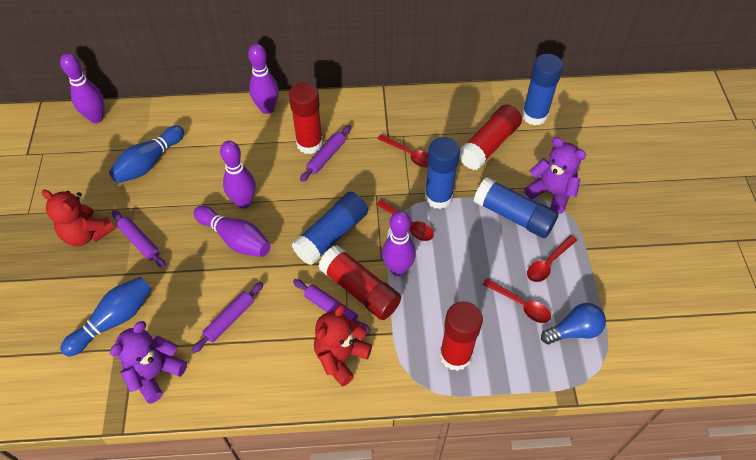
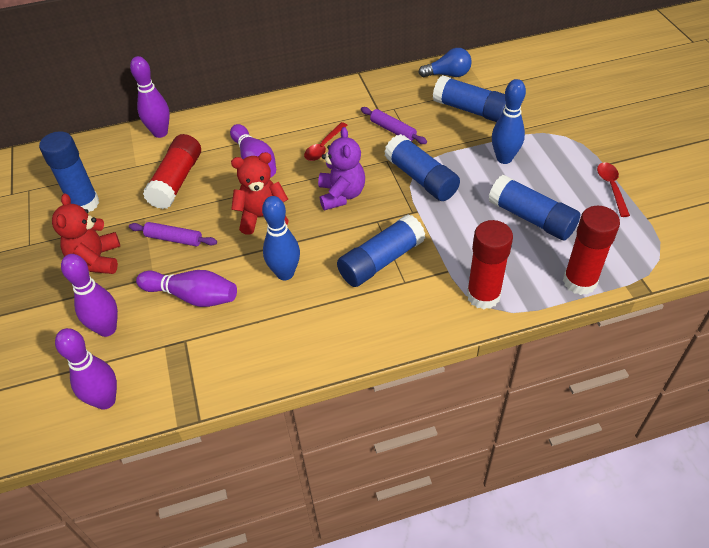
blue glue stick: 4 -> 5
purple rolling pin: 4 -> 2
purple teddy bear: 2 -> 1
red glue stick: 4 -> 3
red spoon: 4 -> 2

